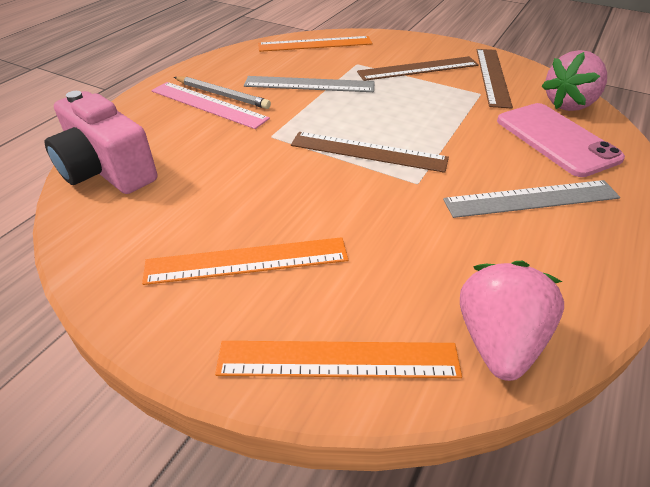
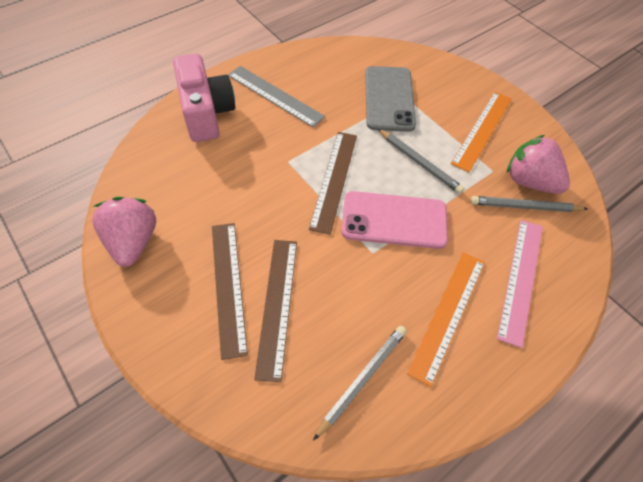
grey pencil: 1 -> 3
grey phone: 0 -> 1
grey ruler: 2 -> 1
orange ruler: 3 -> 2

